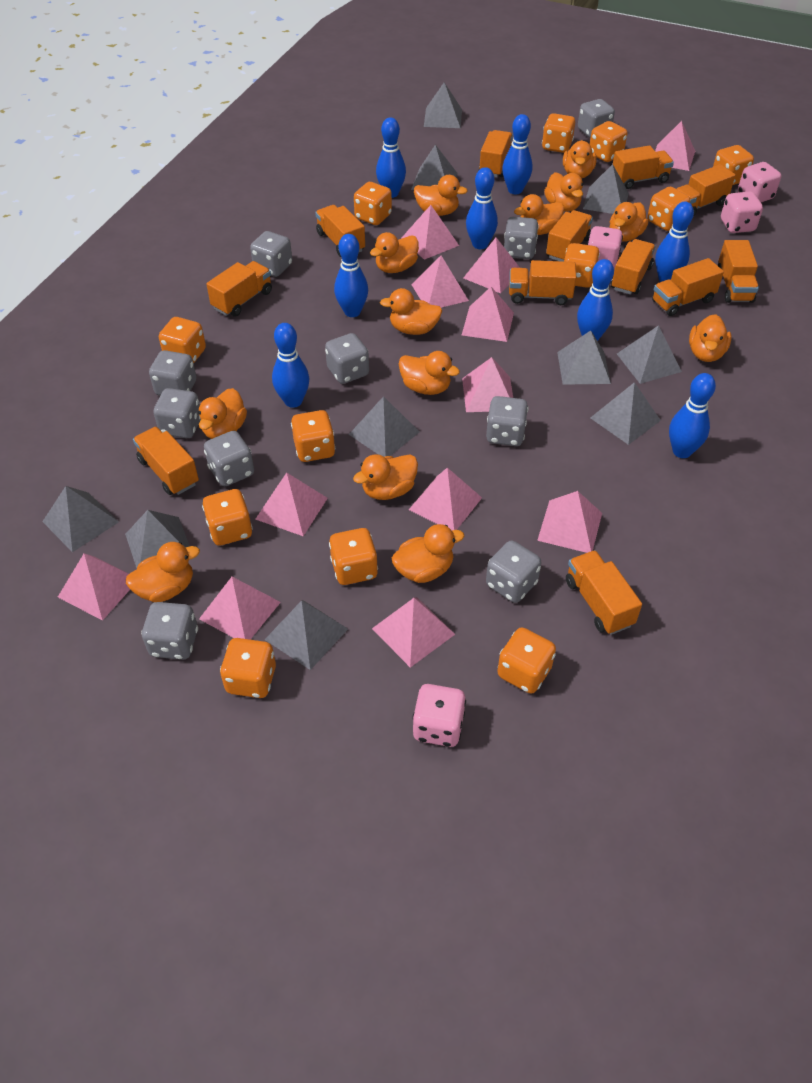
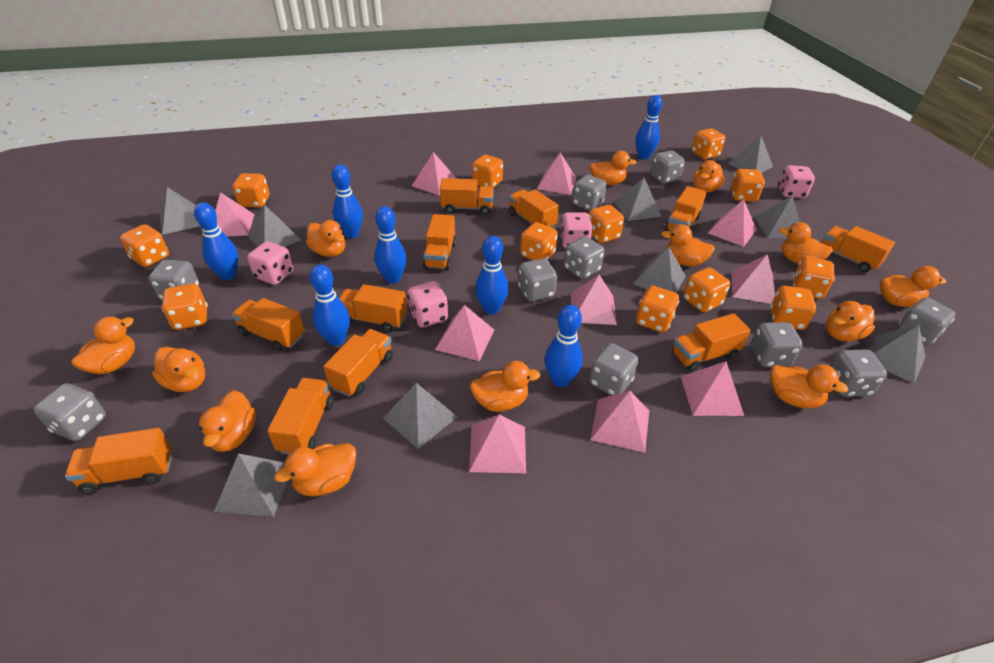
blue bowling pin: 8 -> 7
grey pyramid: 10 -> 9
orange truck: 12 -> 11
pink pyramid: 12 -> 10

